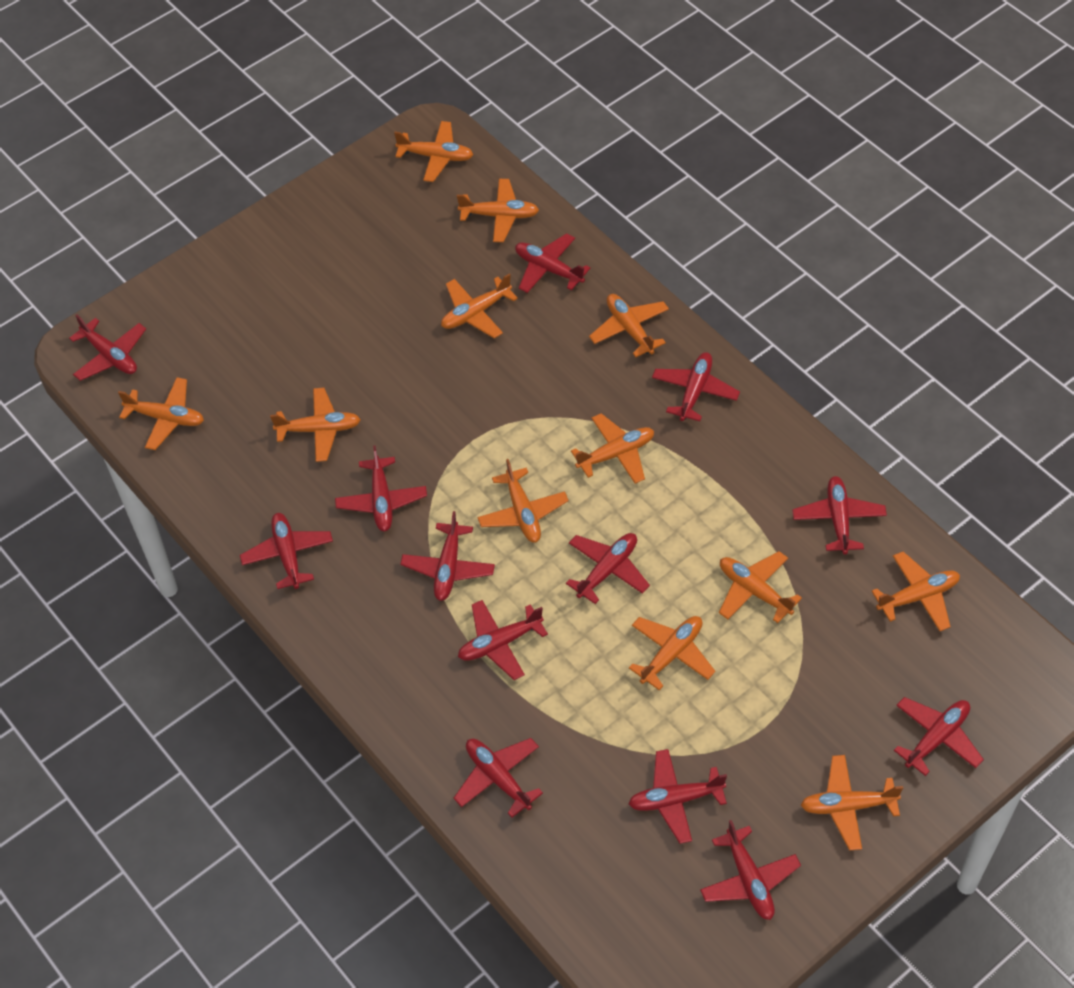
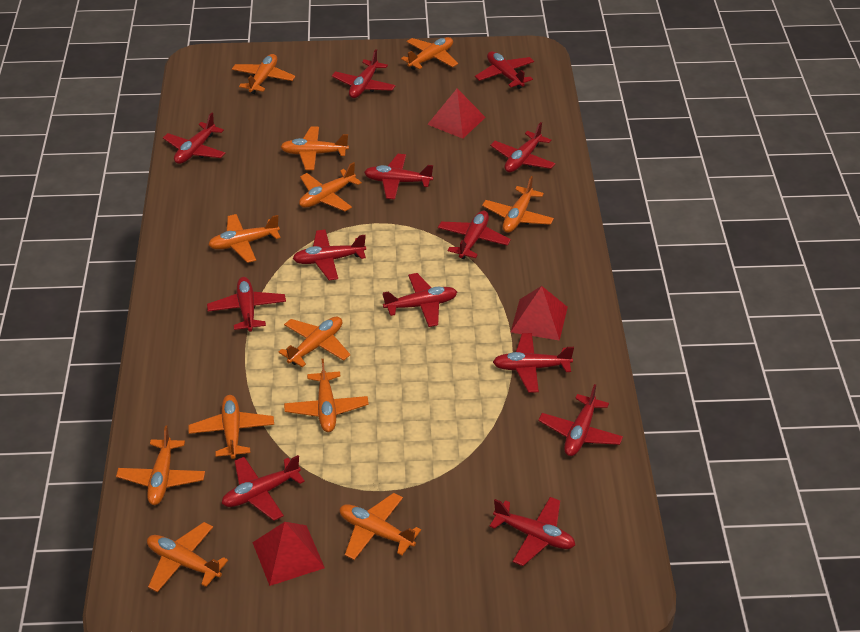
red pyramid: 0 -> 3

